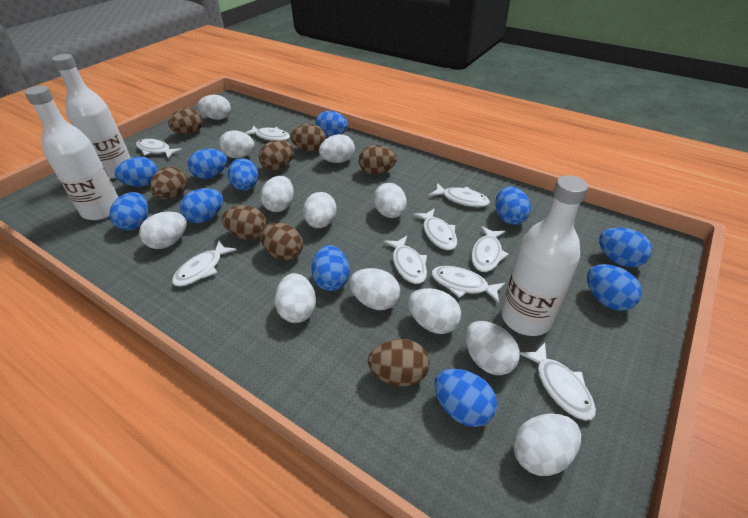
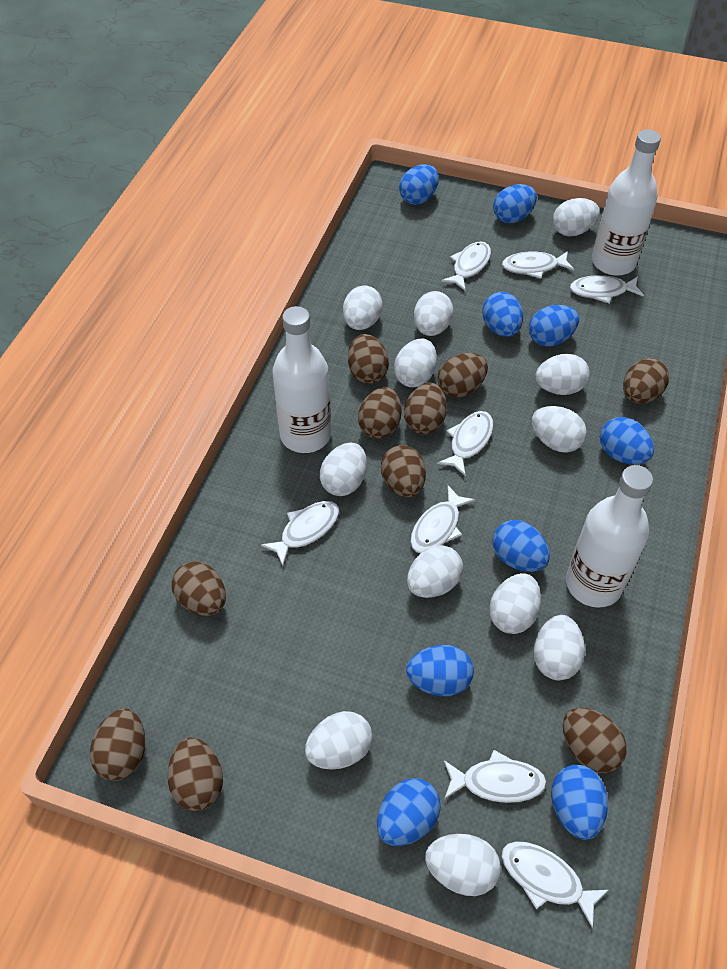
blue egg: 11 -> 9
brown egg: 8 -> 10
white fish: 9 -> 8

